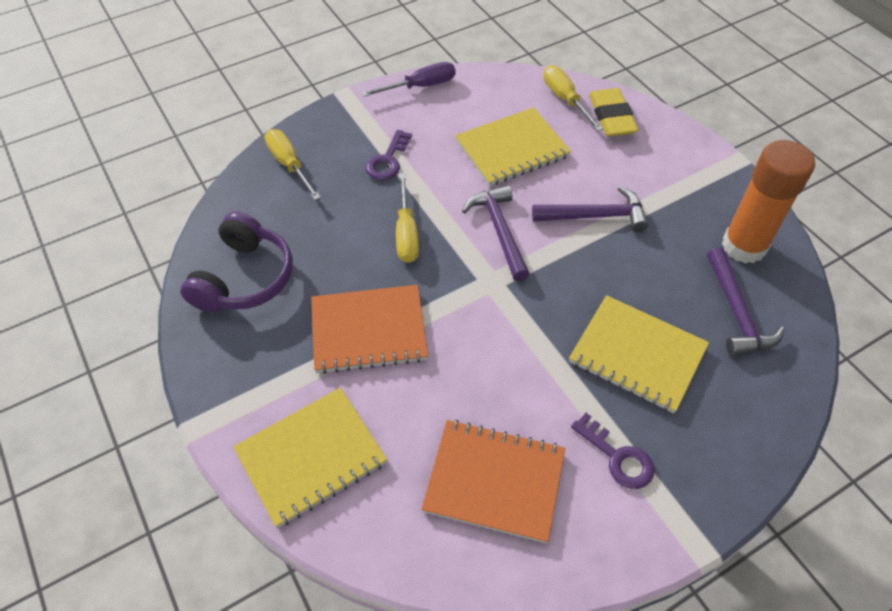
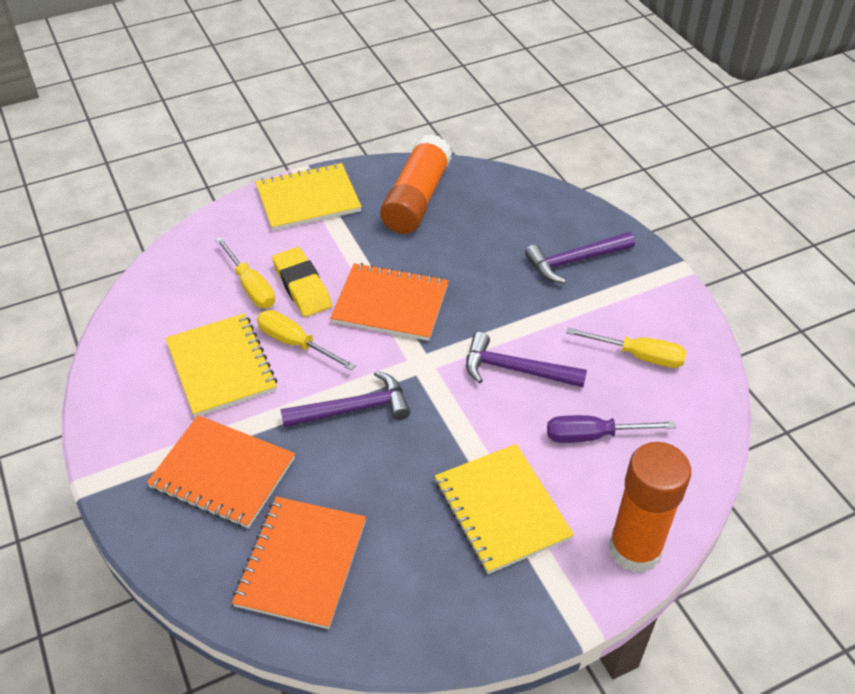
orange glue stick: 1 -> 2
orange notebook: 2 -> 3
purple headphones: 1 -> 0
purple key: 2 -> 0

